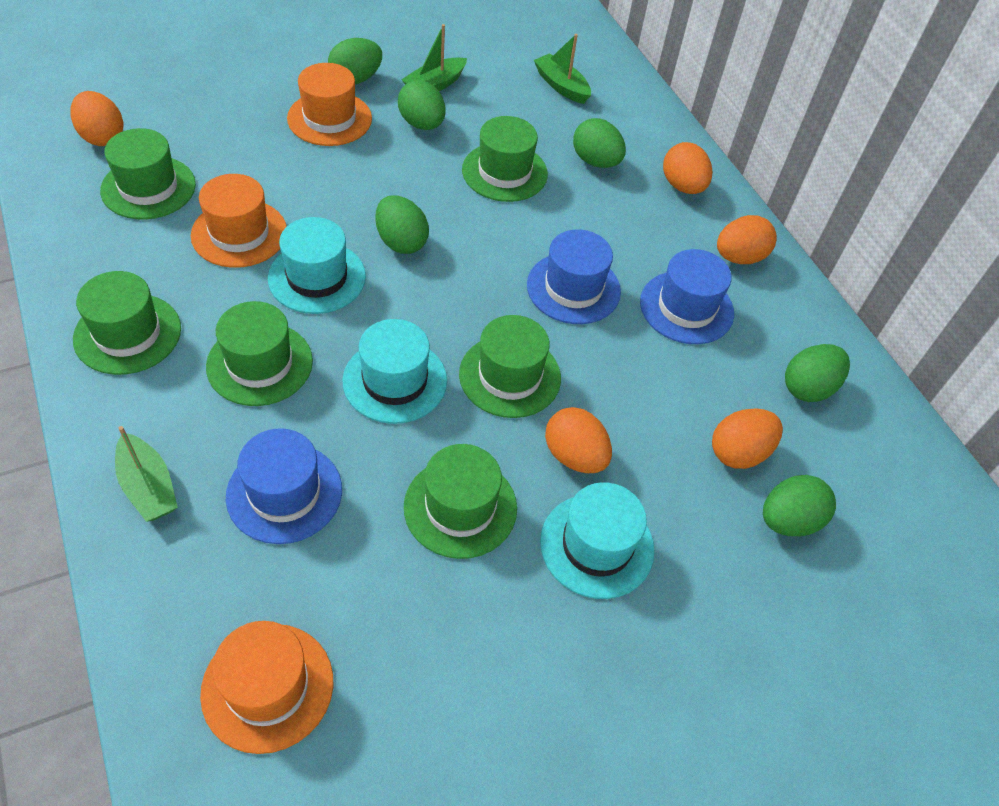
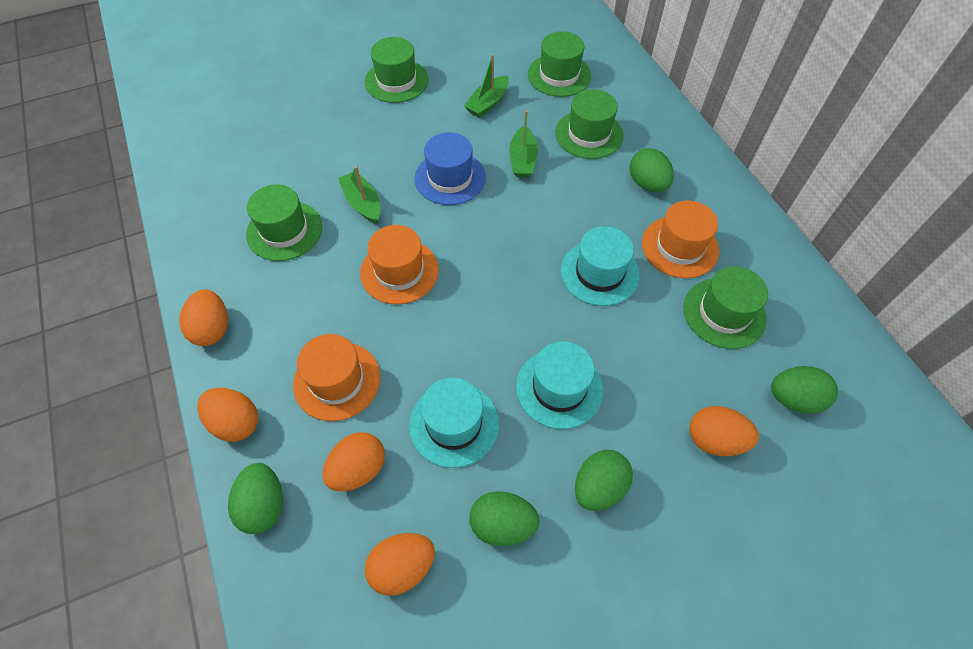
blue hat: 3 -> 1
green egg: 6 -> 5
green hat: 6 -> 5

